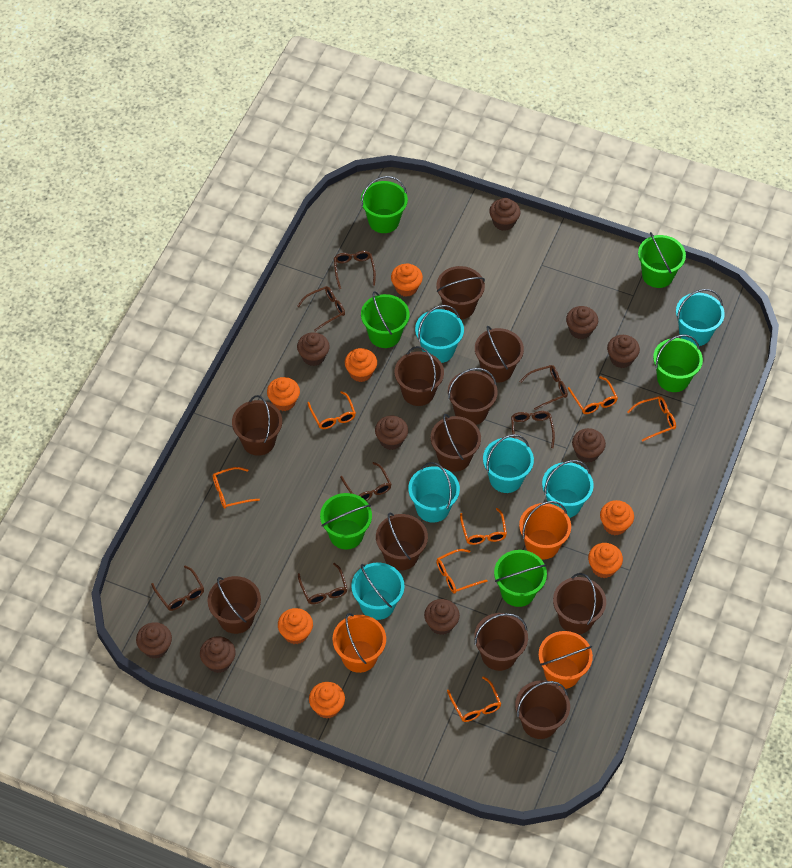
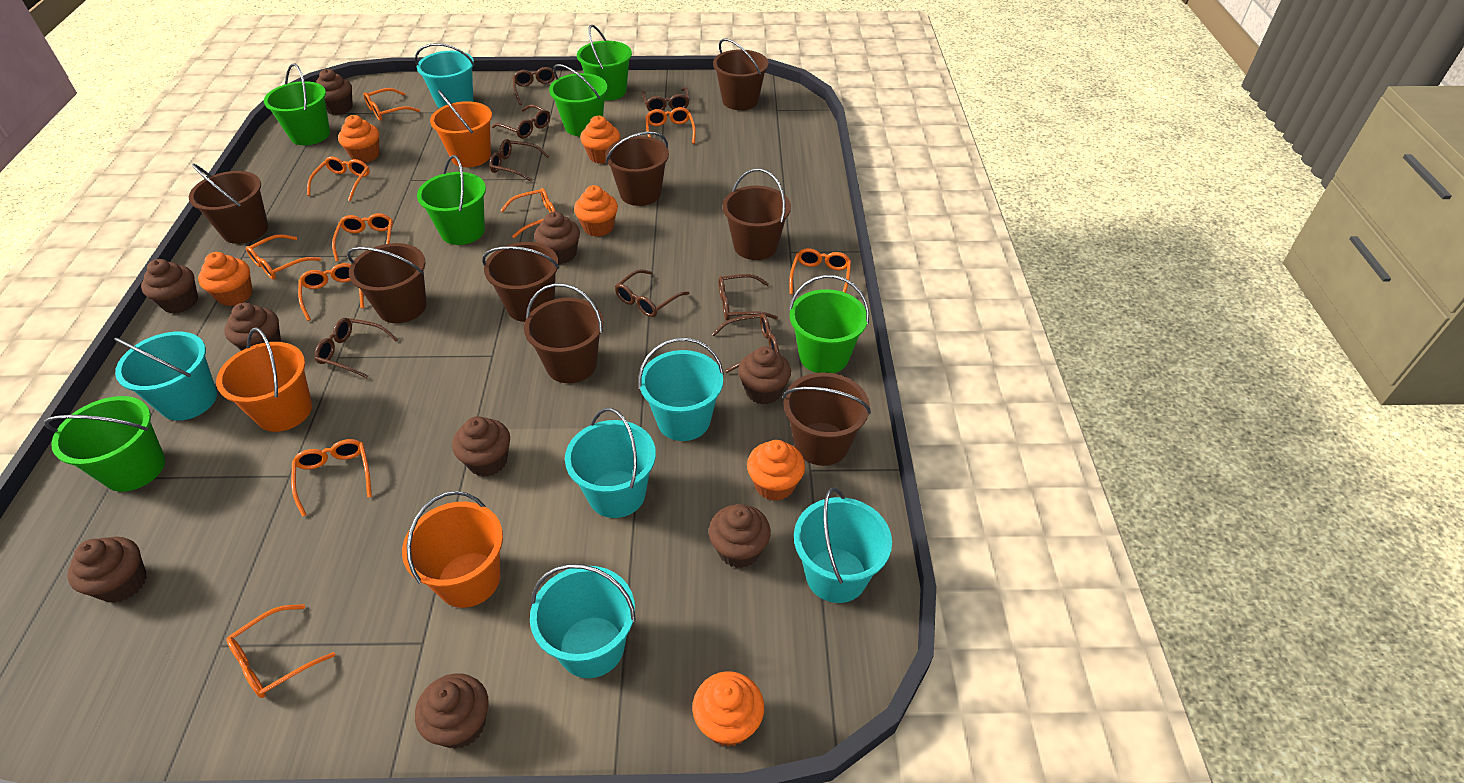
brown bucket: 11 -> 8
brown glasses: 7 -> 8
orange cupcake: 7 -> 6
orange glasses: 7 -> 10

